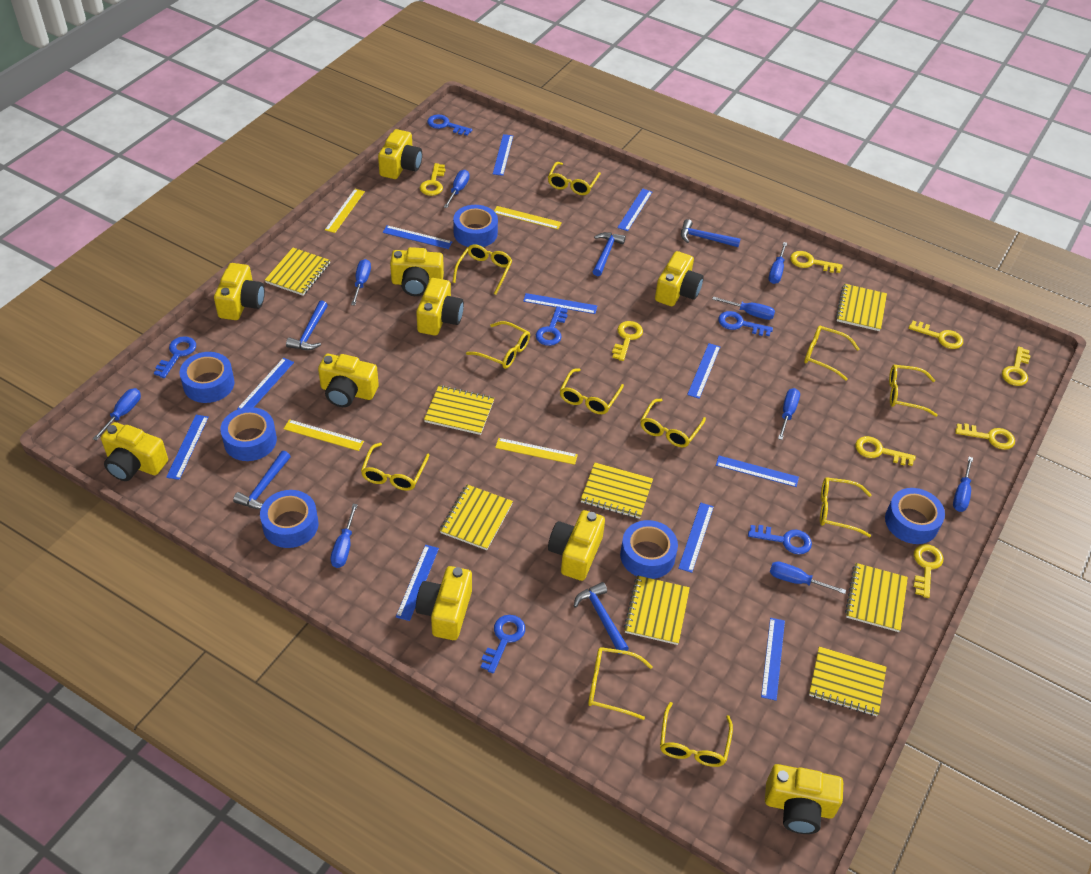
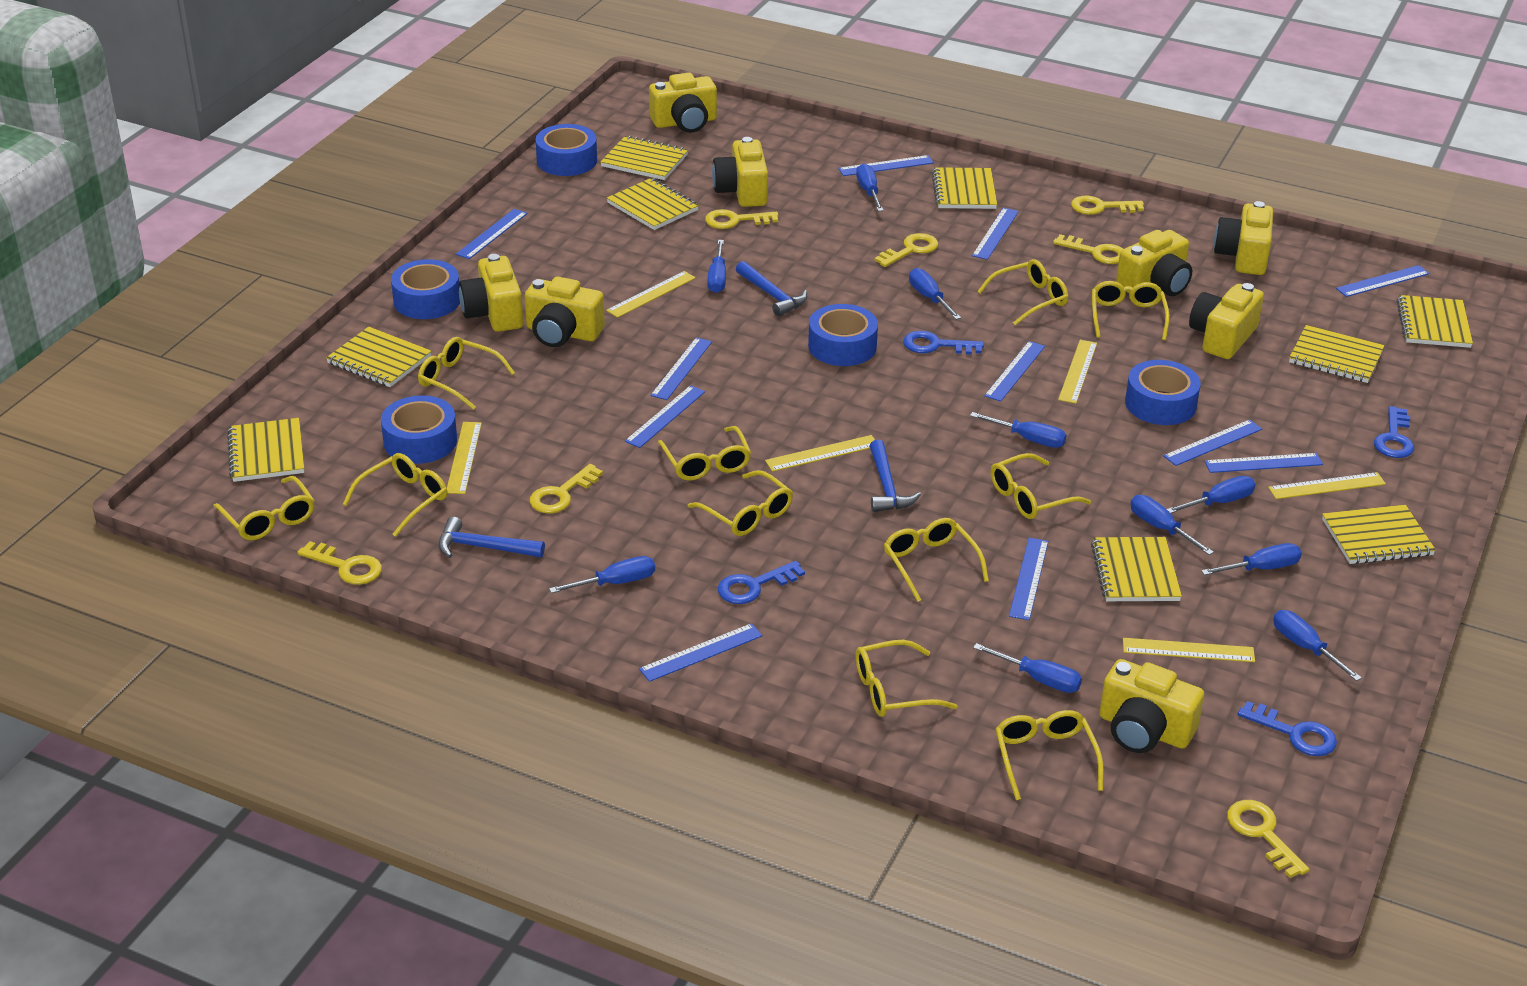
blue hammer: 5 -> 3
blue key: 6 -> 4
blue screwdriver: 9 -> 10
blue tape: 6 -> 5
yellow camera: 10 -> 8
yellow key: 8 -> 7
yellow notebook: 8 -> 9
yellow ruler: 4 -> 6

